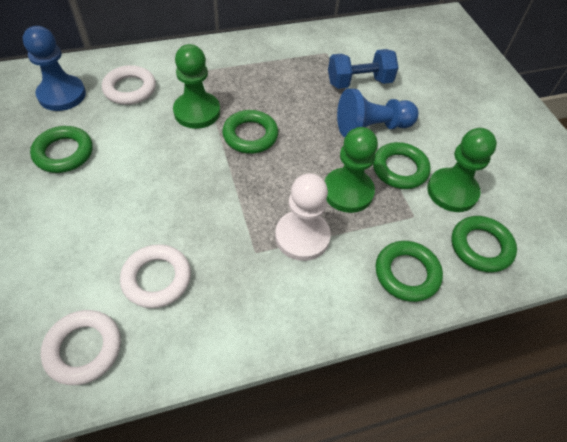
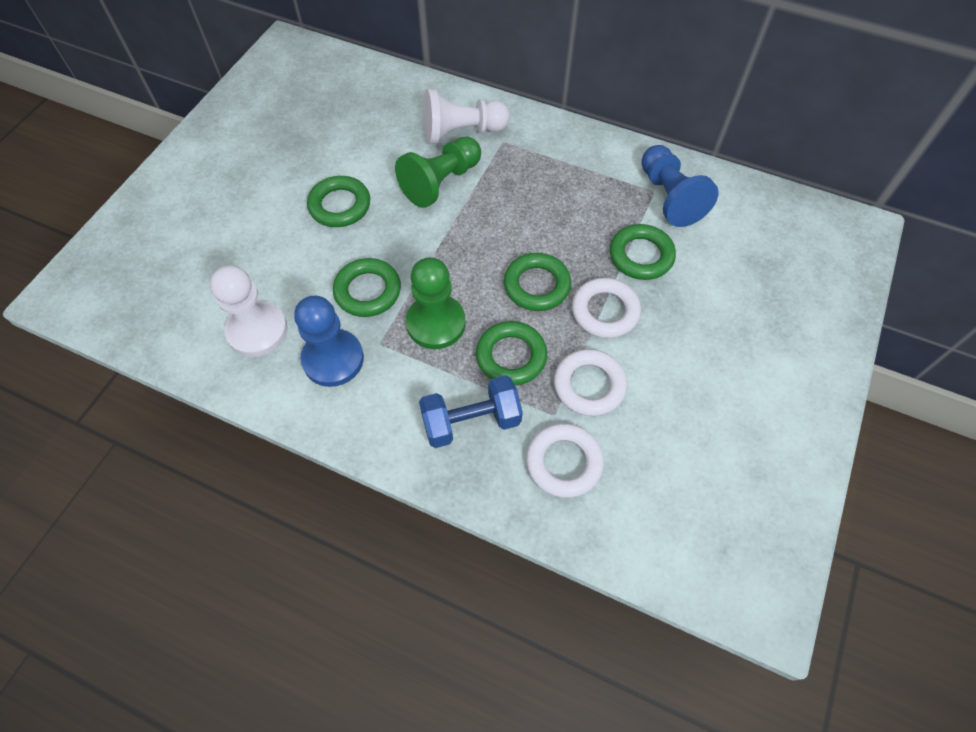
green pawn: 3 -> 2
white pawn: 1 -> 2

